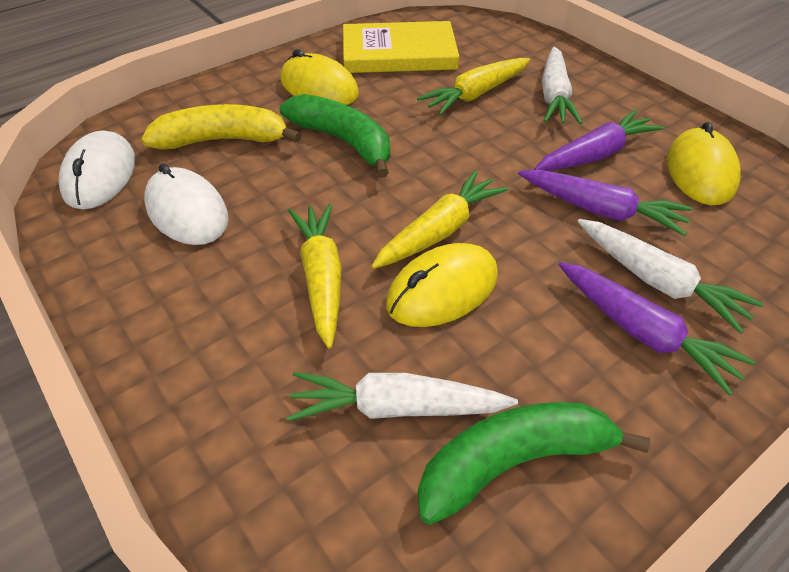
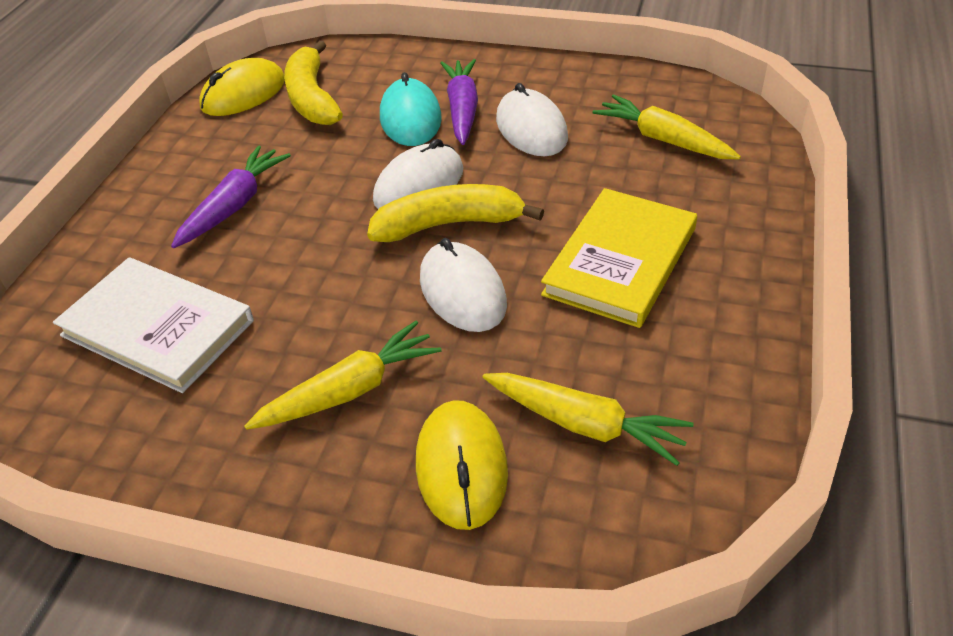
green banana: 2 -> 0
purple carrot: 3 -> 2
turquoise mouse: 0 -> 1
white book: 0 -> 1
white carrot: 3 -> 0
white mouse: 2 -> 3
yellow banana: 1 -> 2
yellow mouse: 3 -> 2

